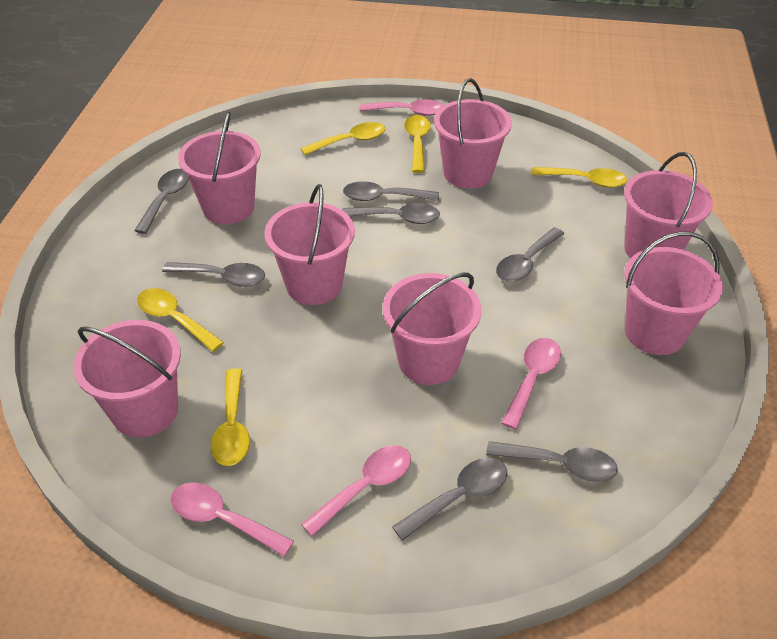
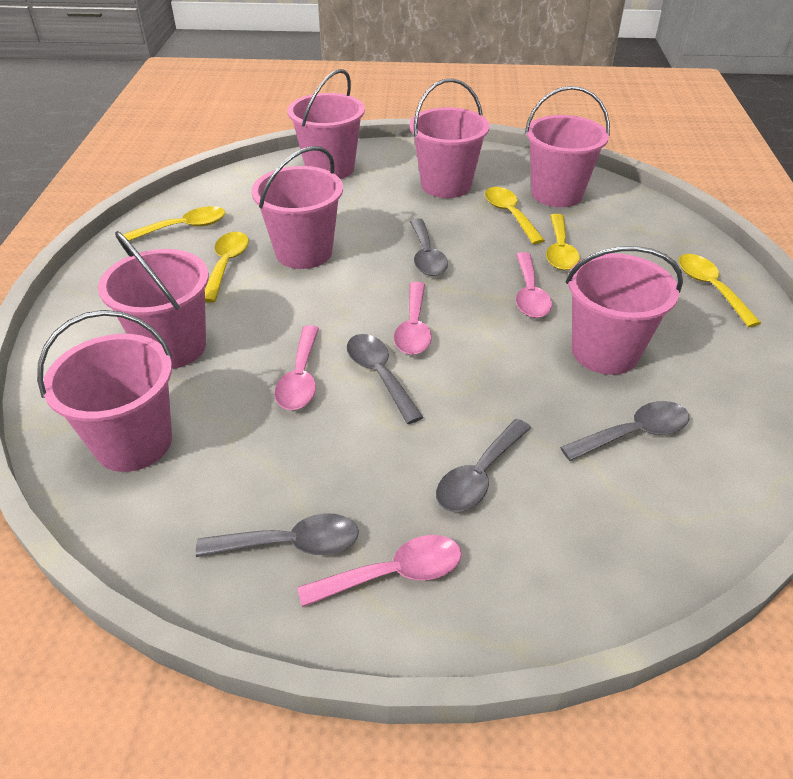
grey spoon: 7 -> 5

